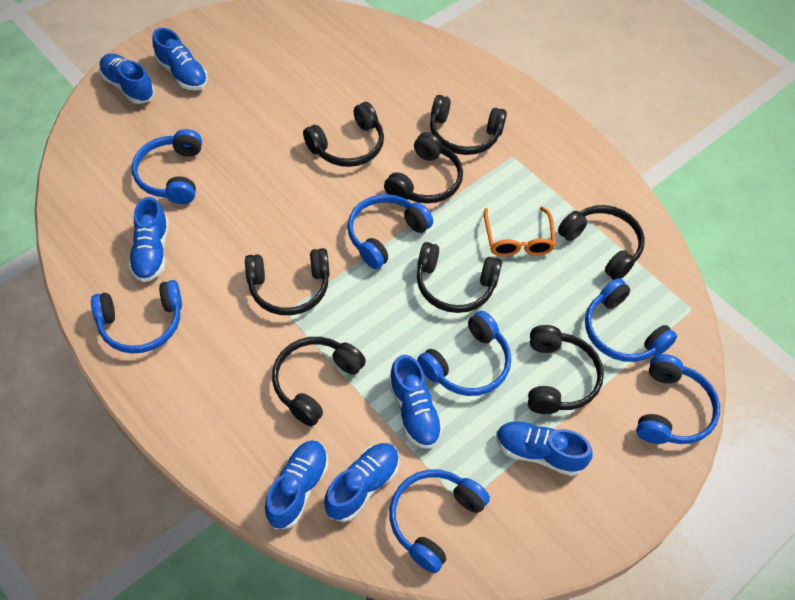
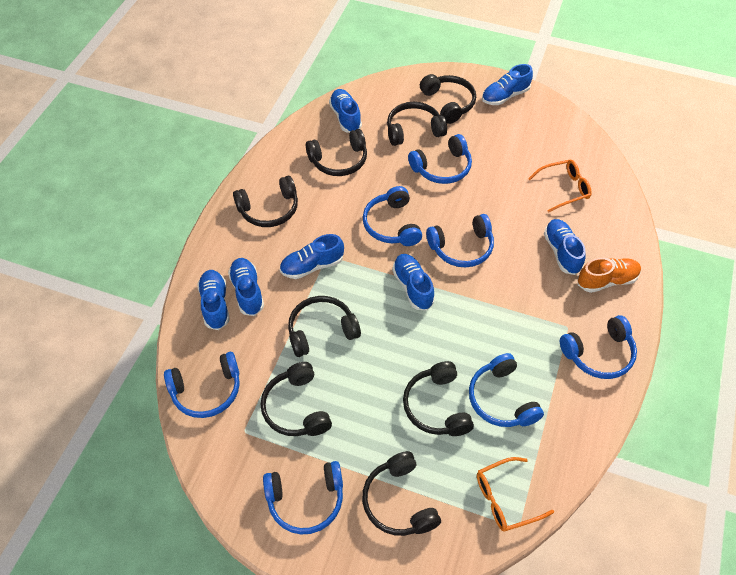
orange glasses: 1 -> 2
orange shoe: 0 -> 1

